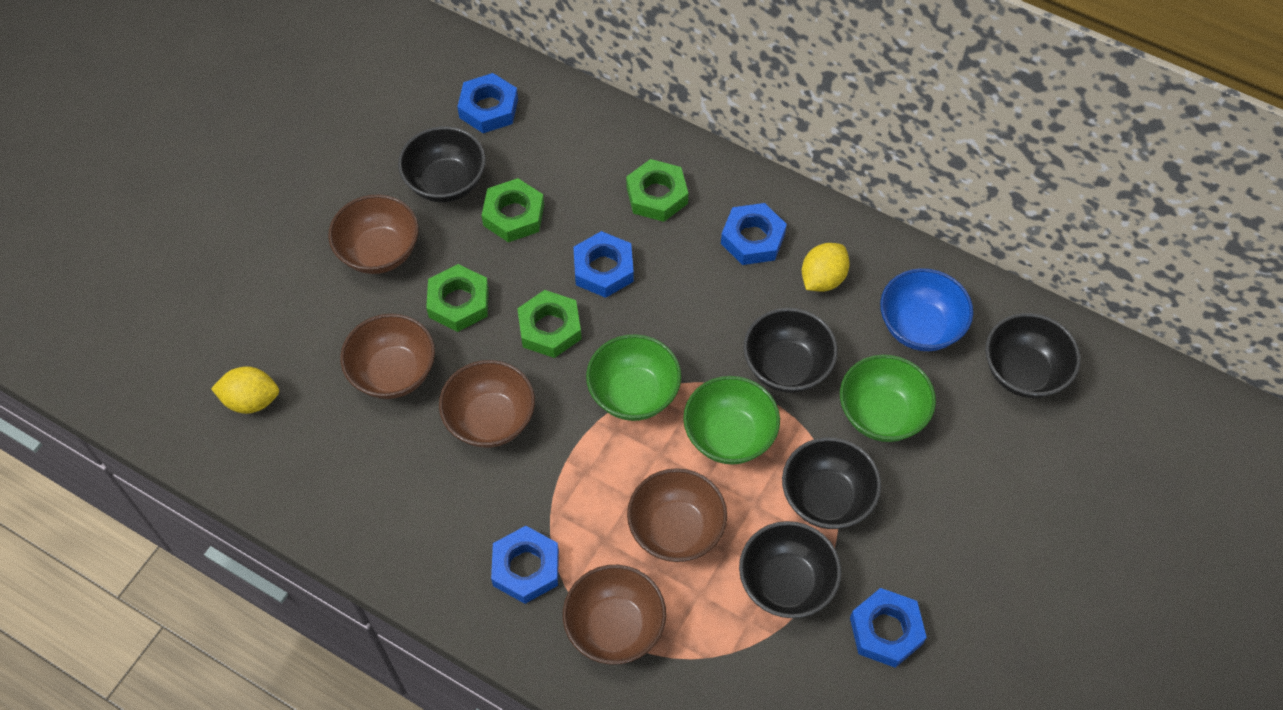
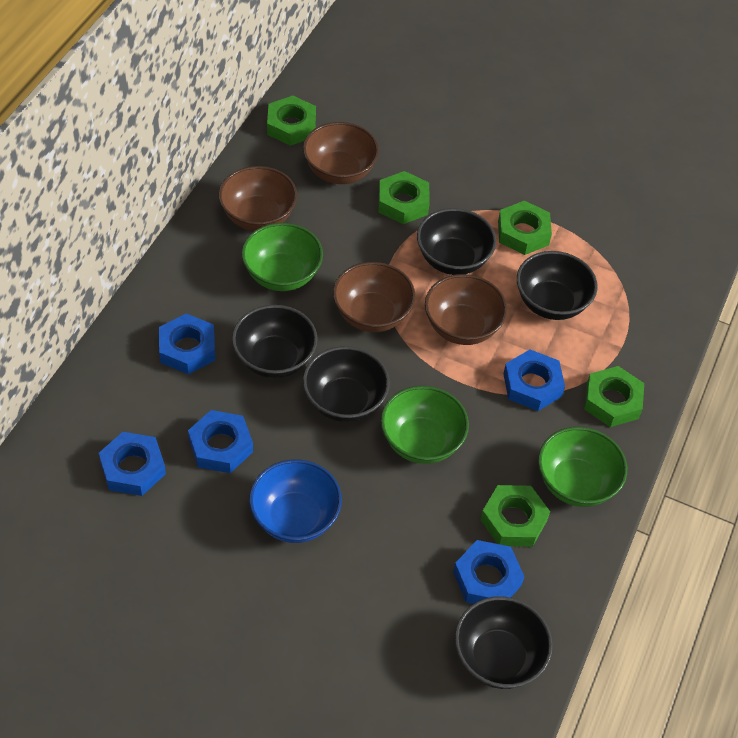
brown bowl: 5 -> 4
green nut: 4 -> 5
yellow lemon: 2 -> 0

